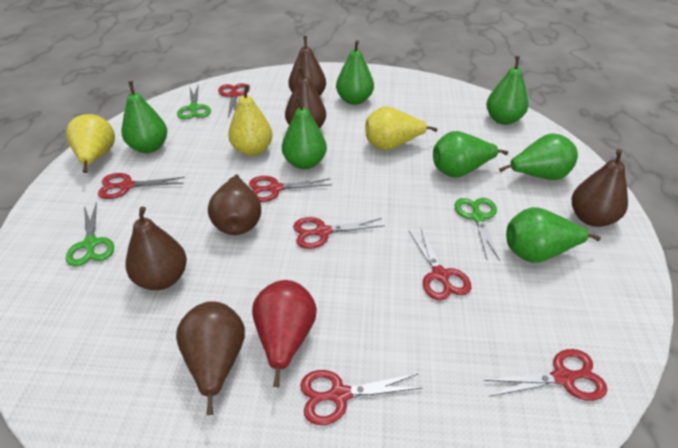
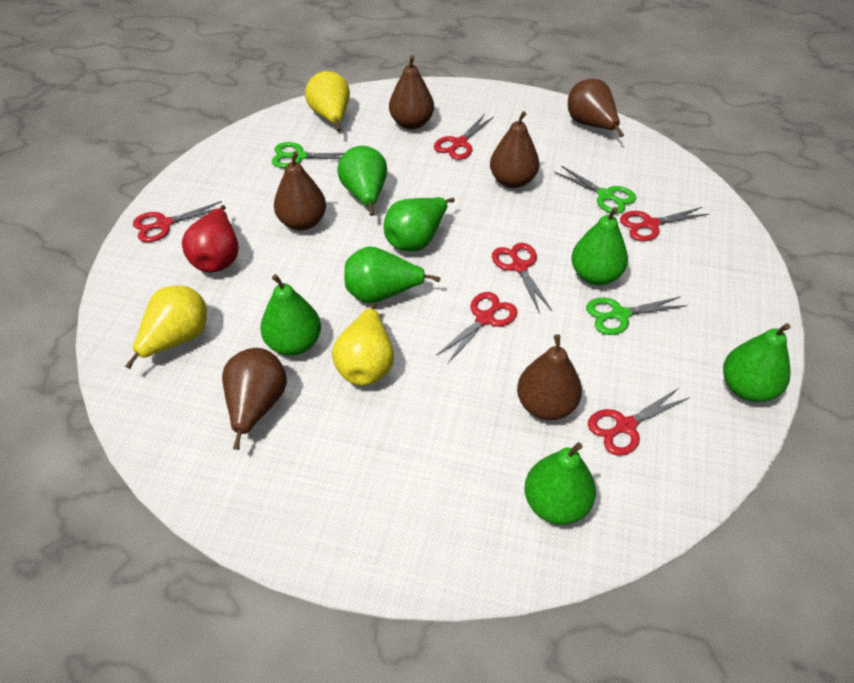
red scissors: 7 -> 6

